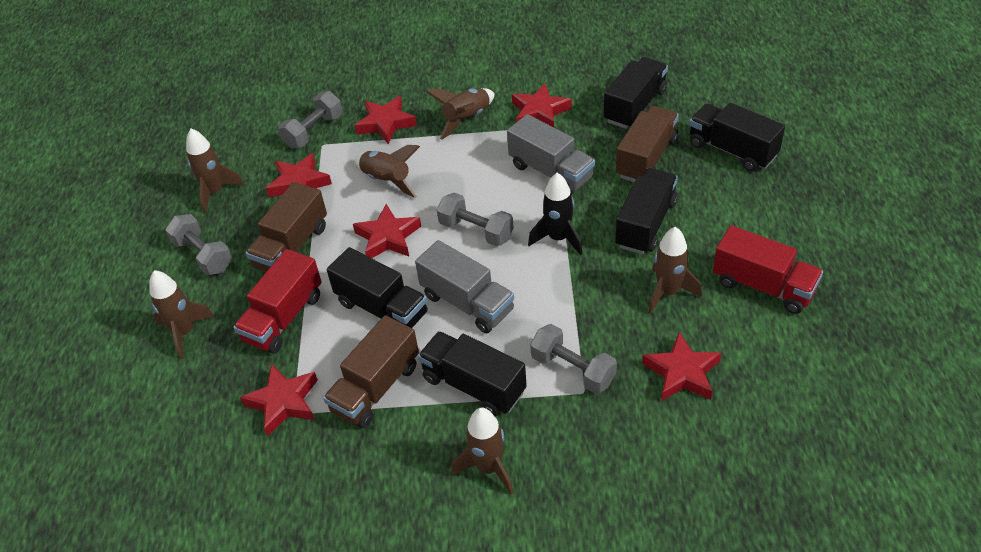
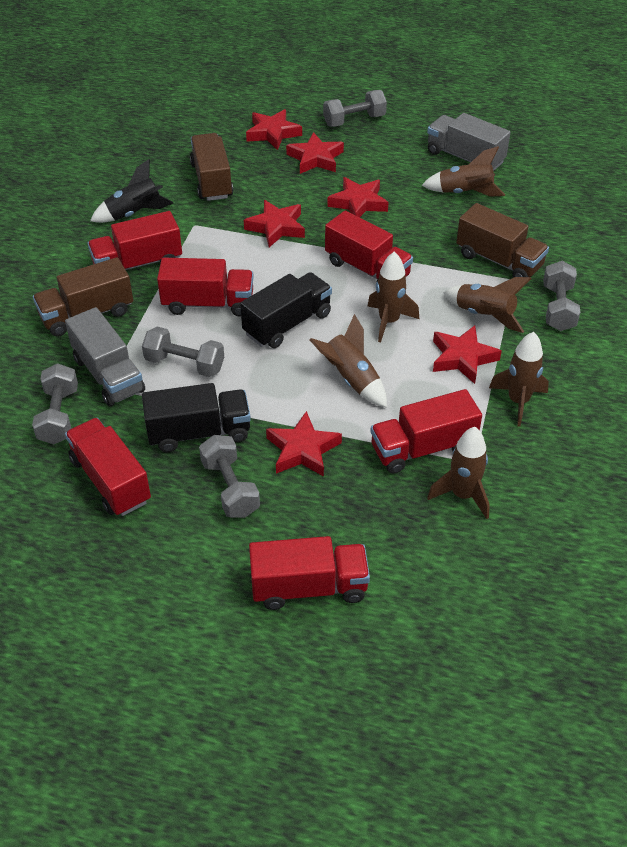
black truck: 5 -> 2
grey dumbbell: 4 -> 5
red truck: 2 -> 6

